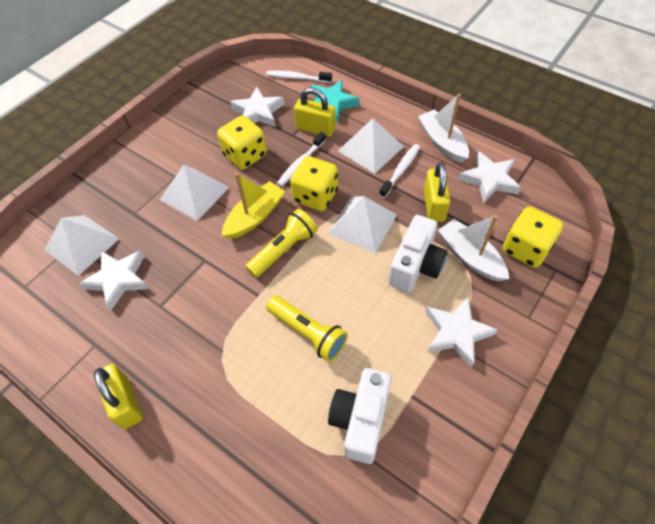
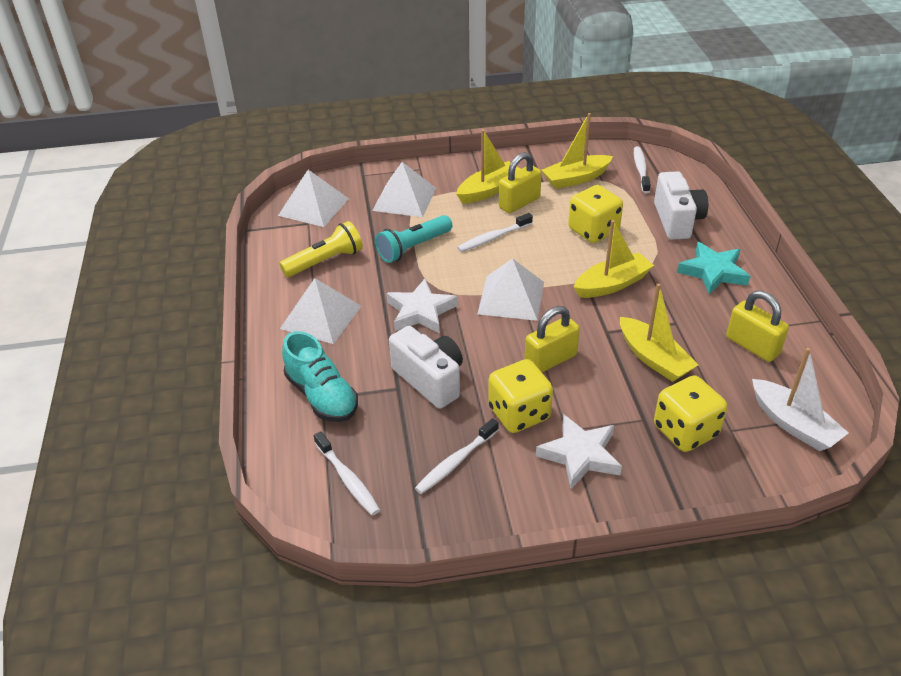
turquoise flashlight: 0 -> 1
turquoise shoe: 0 -> 1
white boat: 2 -> 1
white star: 4 -> 2
white toothbrush: 3 -> 4
yellow boat: 1 -> 4
yellow flashlight: 2 -> 1

